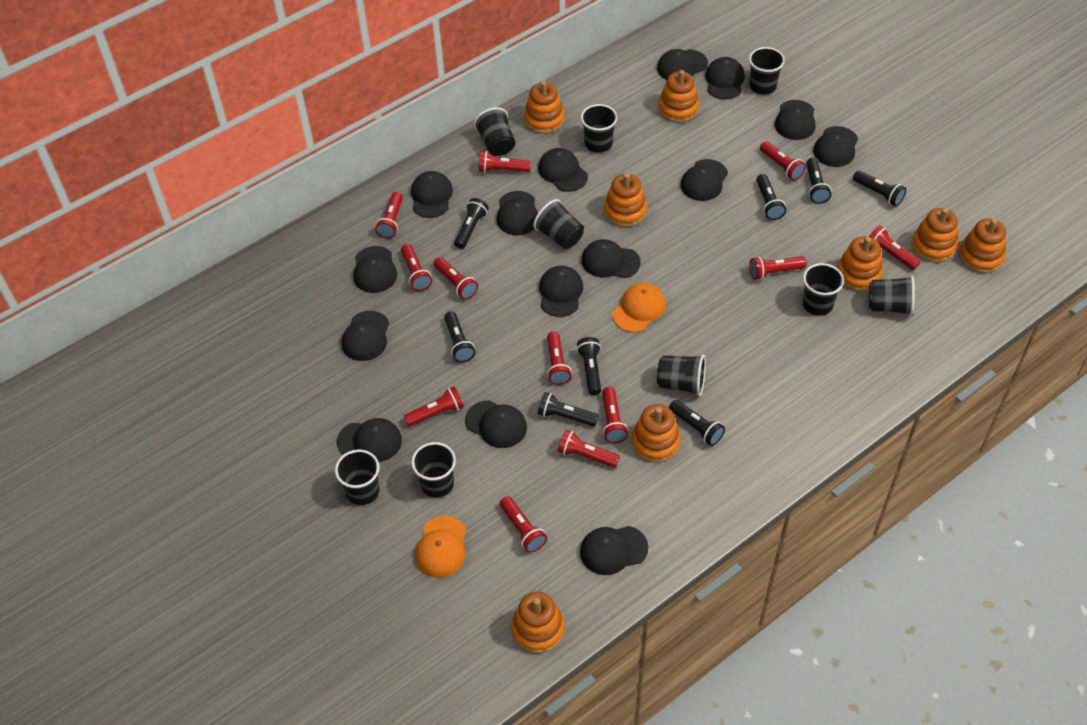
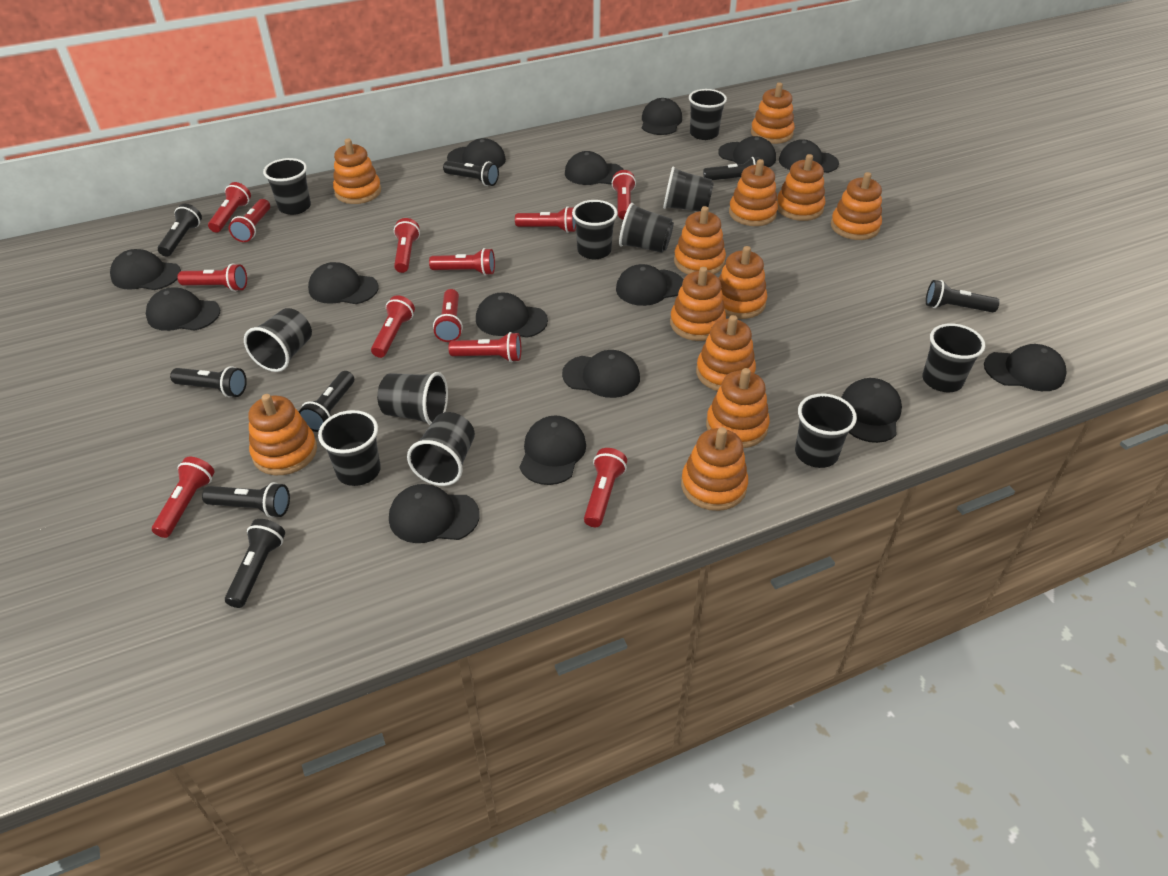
black cup: 9 -> 11
orange cap: 2 -> 0
orange stacking toy: 8 -> 12

